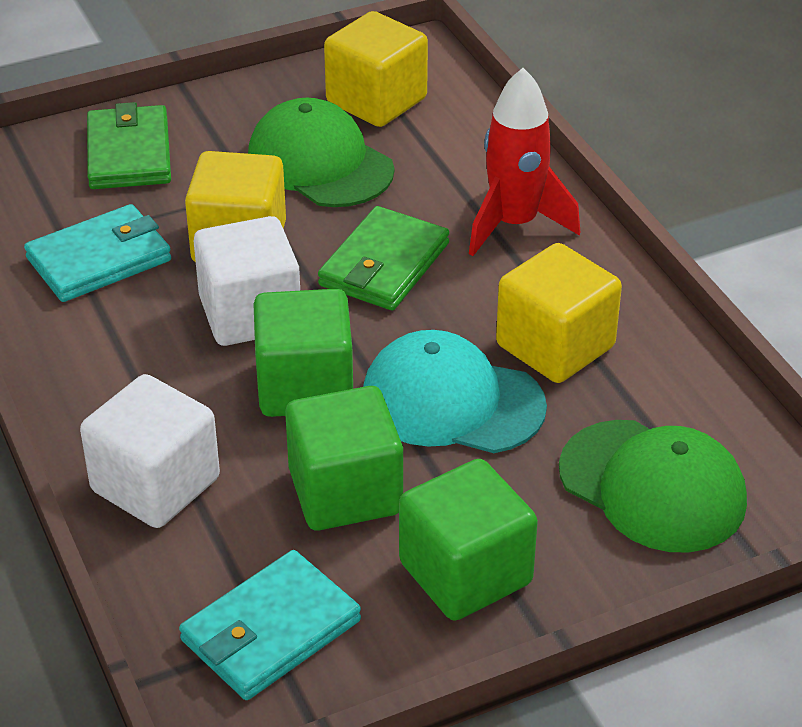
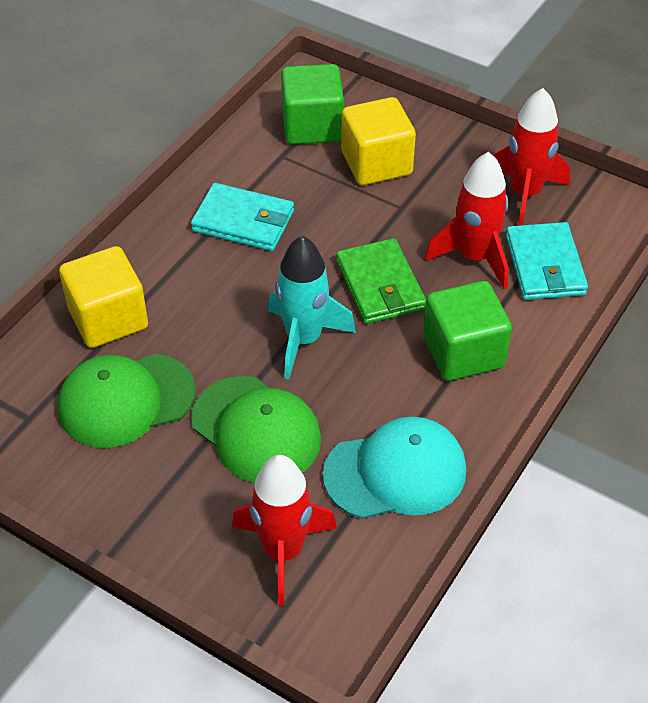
green cube: 3 -> 2
green wallet: 2 -> 1
red rocket: 1 -> 3
turquoise rocket: 0 -> 1
white cube: 2 -> 0
yellow cube: 3 -> 2

